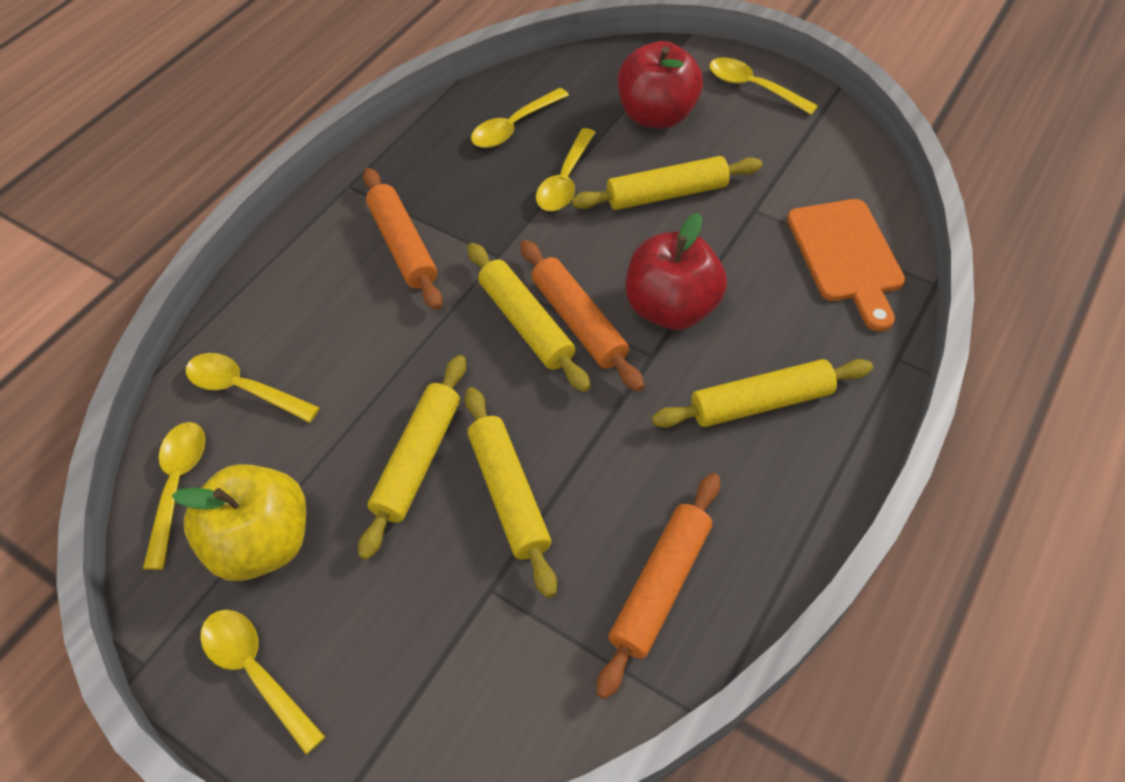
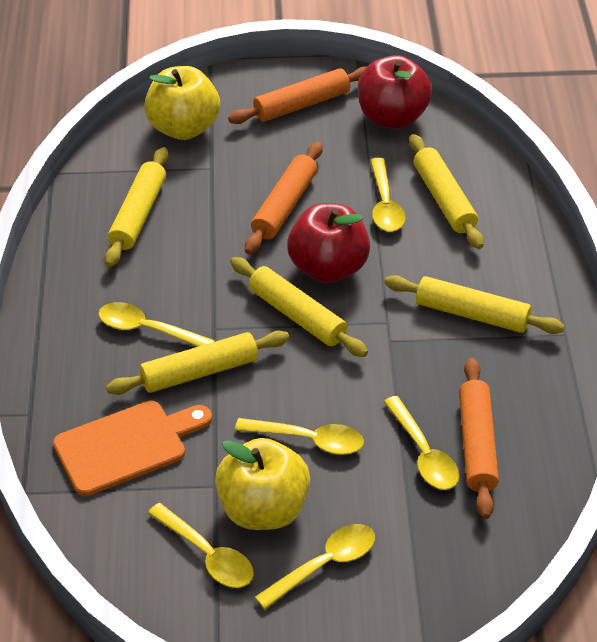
yellow apple: 1 -> 2

